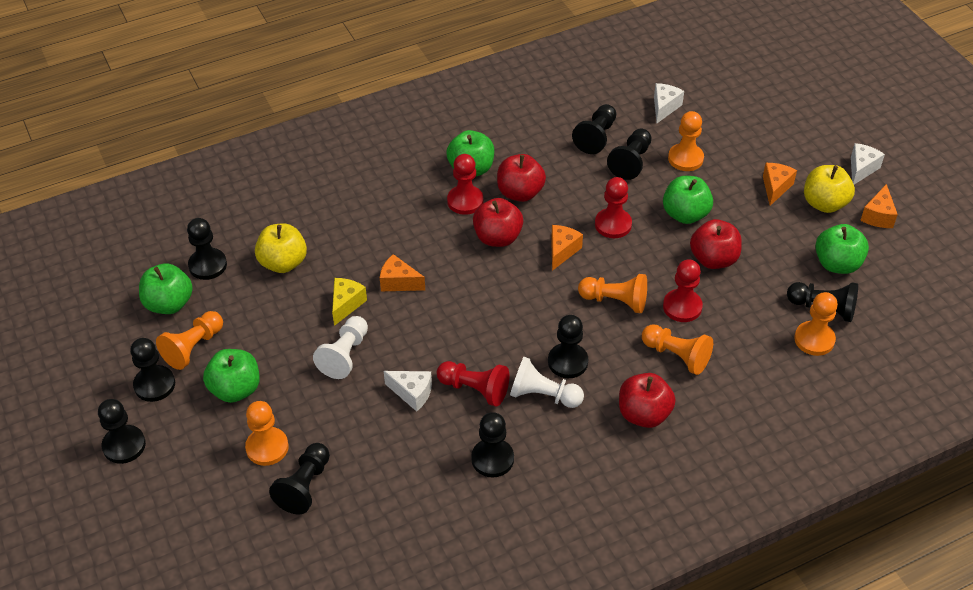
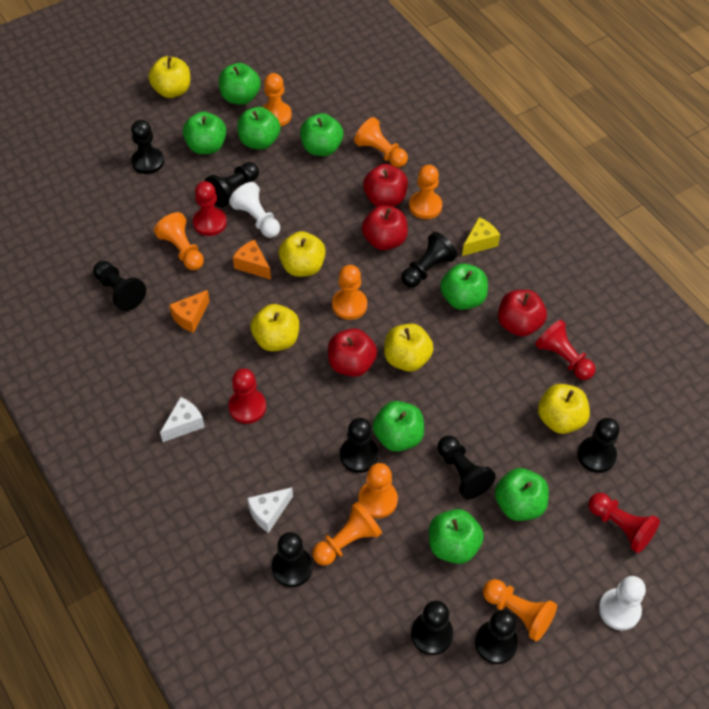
black pawn: 9 -> 10
green apple: 5 -> 8
orange cheese: 4 -> 2
orange pawn: 6 -> 8
white cheese: 3 -> 2
yellow apple: 2 -> 5

